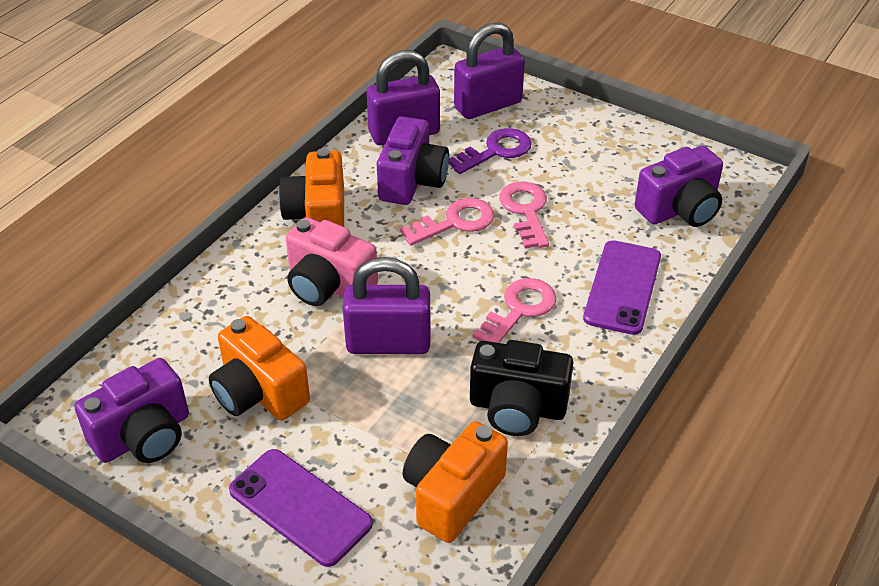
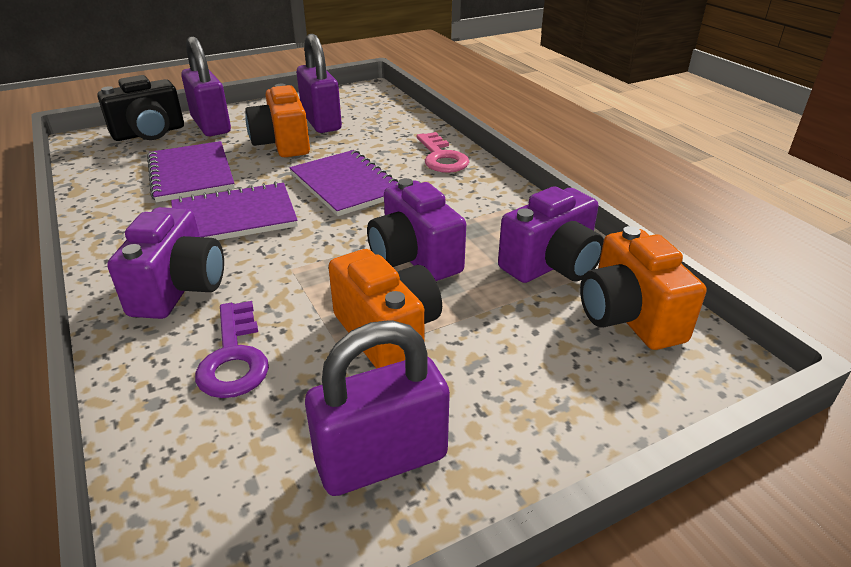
pink camera: 1 -> 0
pink key: 3 -> 1
purple notebook: 0 -> 3
purple phone: 2 -> 0

